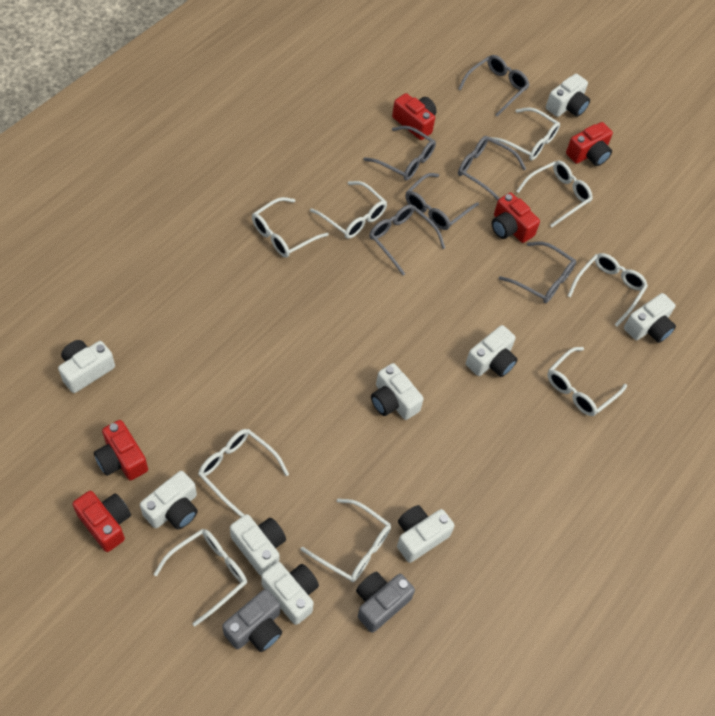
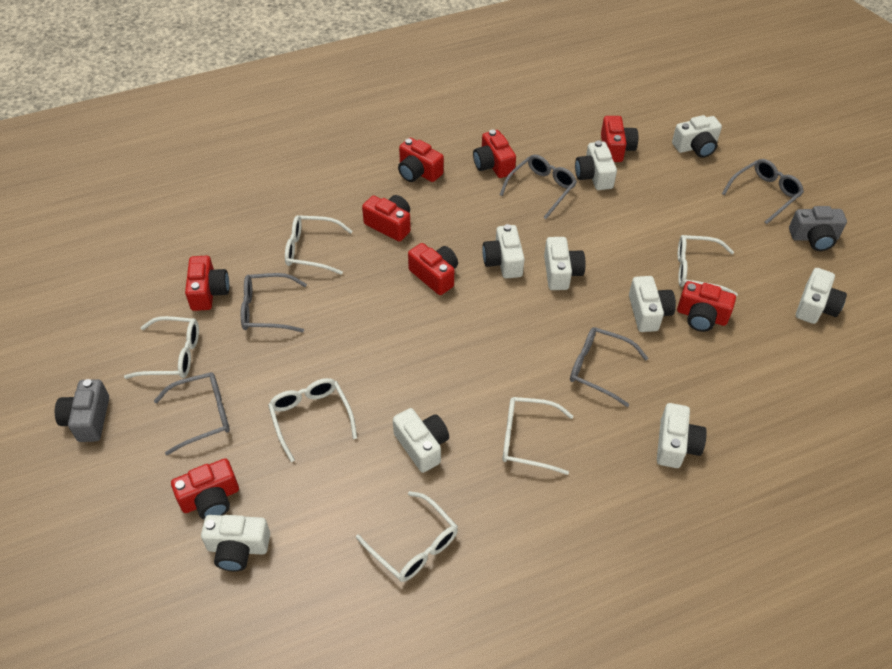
grey glasses: 6 -> 5
red camera: 5 -> 8
white glasses: 9 -> 6

